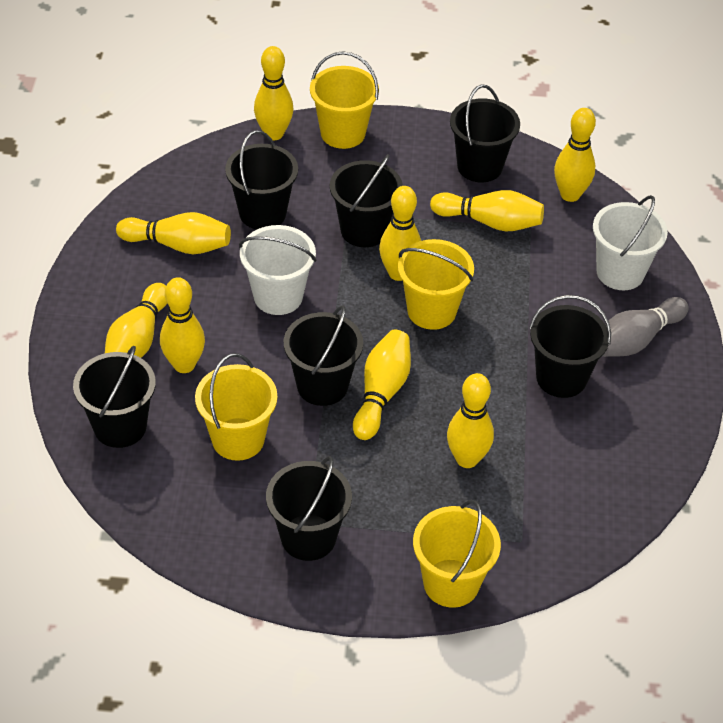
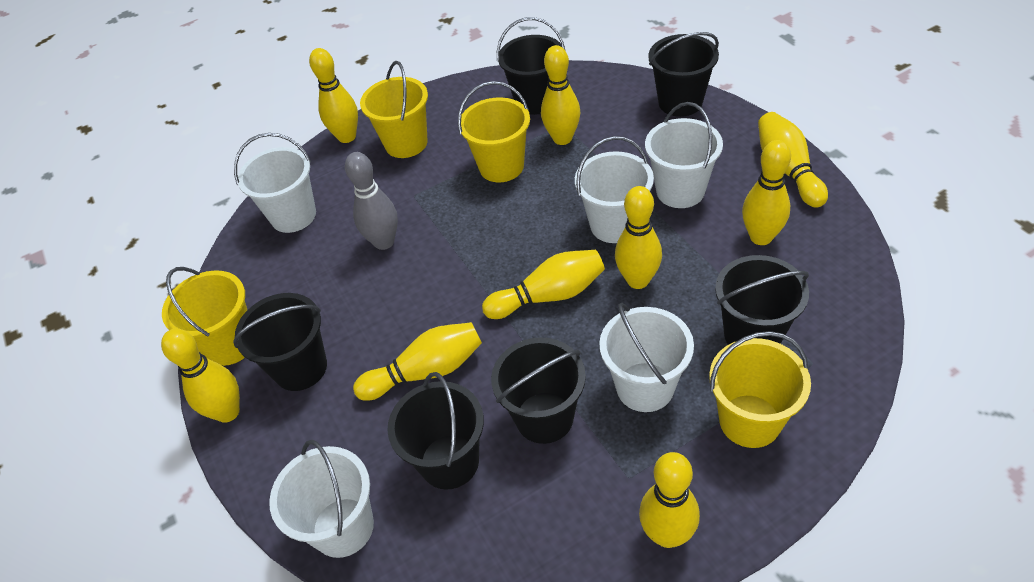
black bucket: 7 -> 6
white bucket: 2 -> 5

